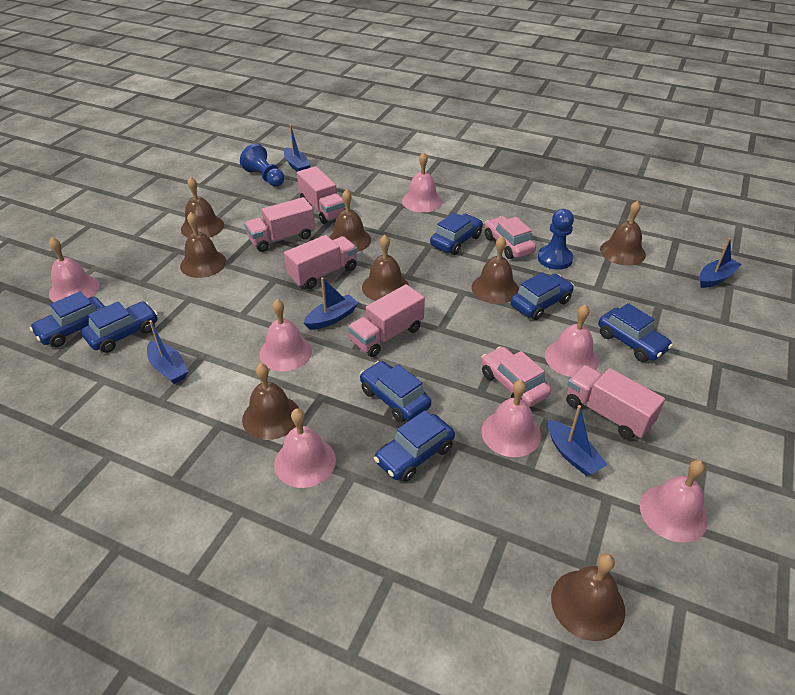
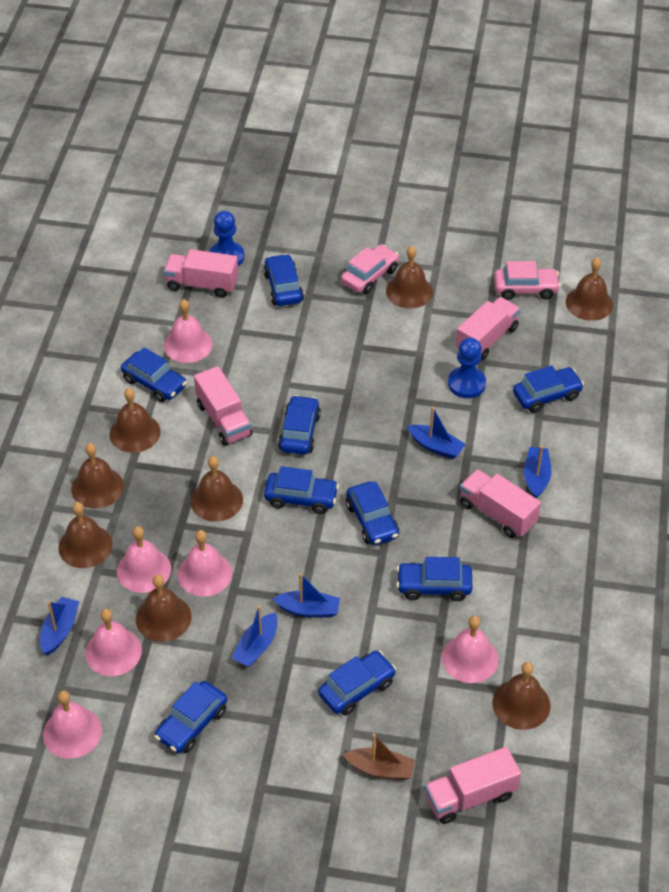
blue car: 7 -> 9
brown boat: 0 -> 1
pink bell: 7 -> 6

